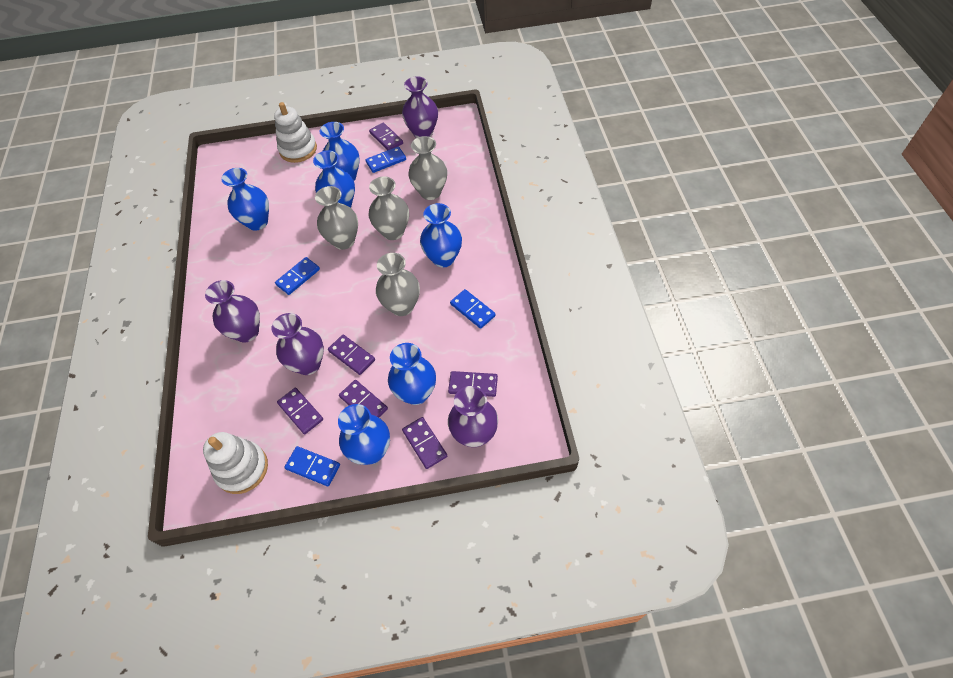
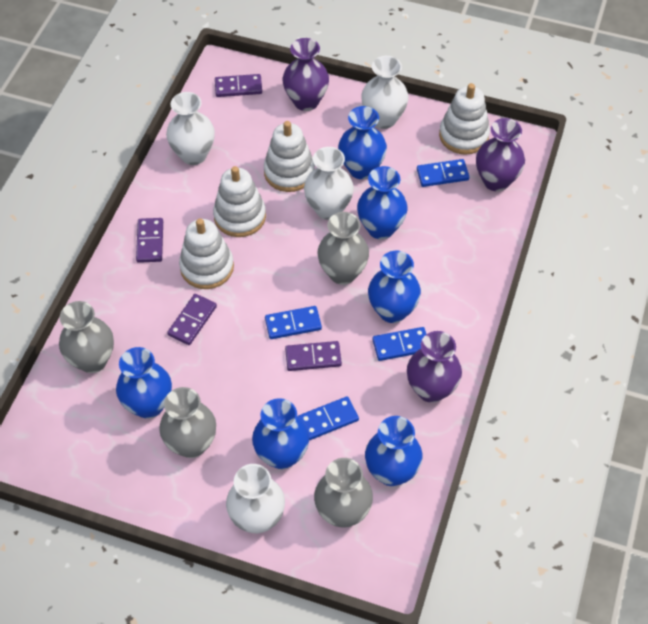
purple domino: 6 -> 4
purple vase: 4 -> 3
white stacking toy: 2 -> 4
white vase: 0 -> 4

